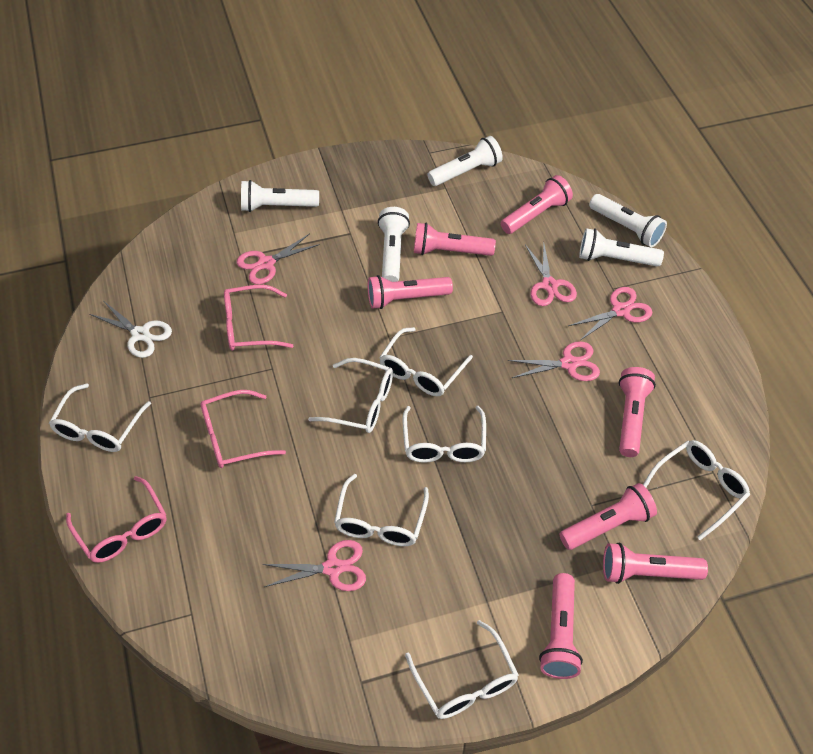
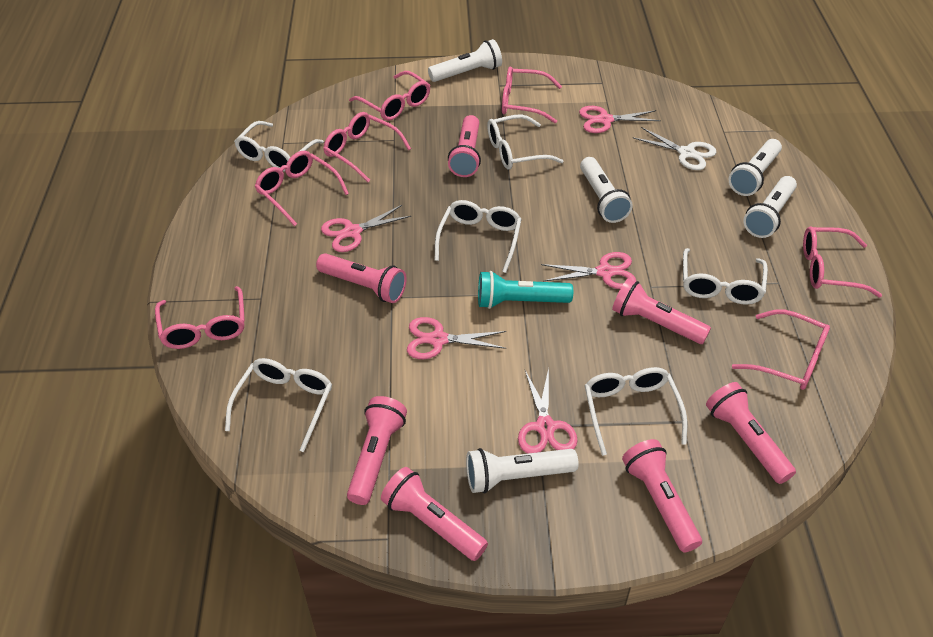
pink glasses: 3 -> 7
turquoise flashlight: 0 -> 1
white glasses: 7 -> 6

